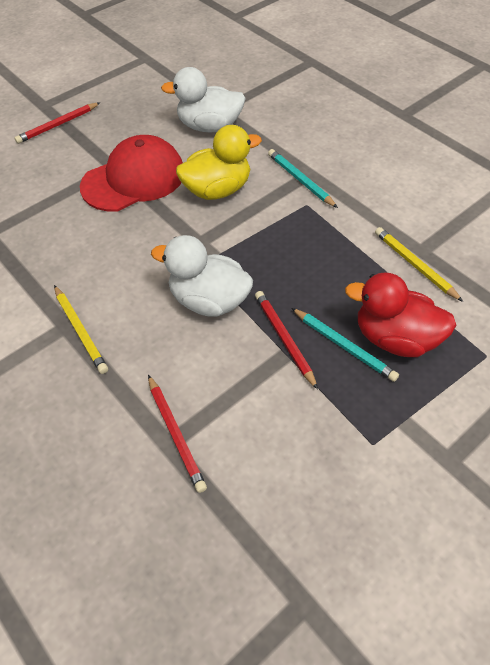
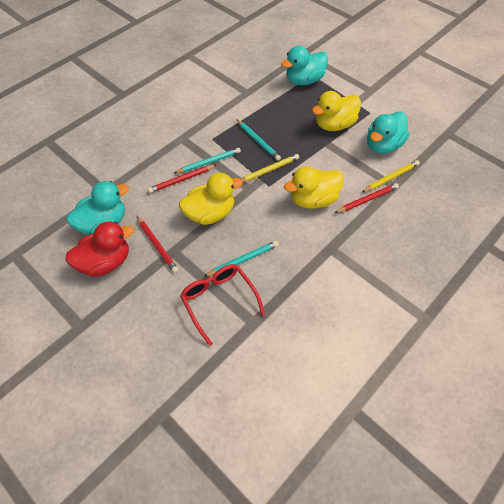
red cap: 1 -> 0
red glasses: 0 -> 1
turquoise duck: 0 -> 3
turquoise pencil: 2 -> 3
white duck: 2 -> 0
yellow duck: 1 -> 3

